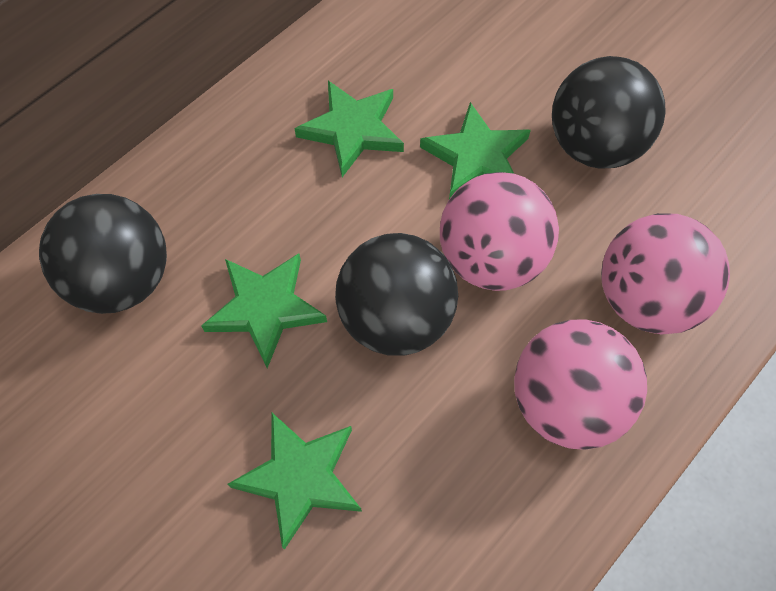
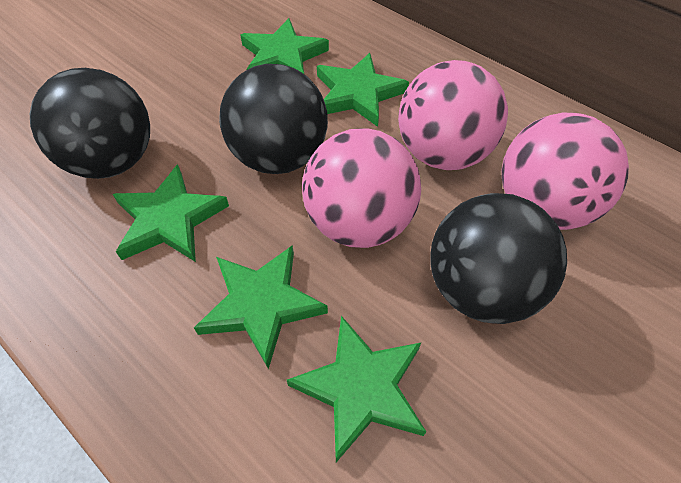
green star: 4 -> 5

